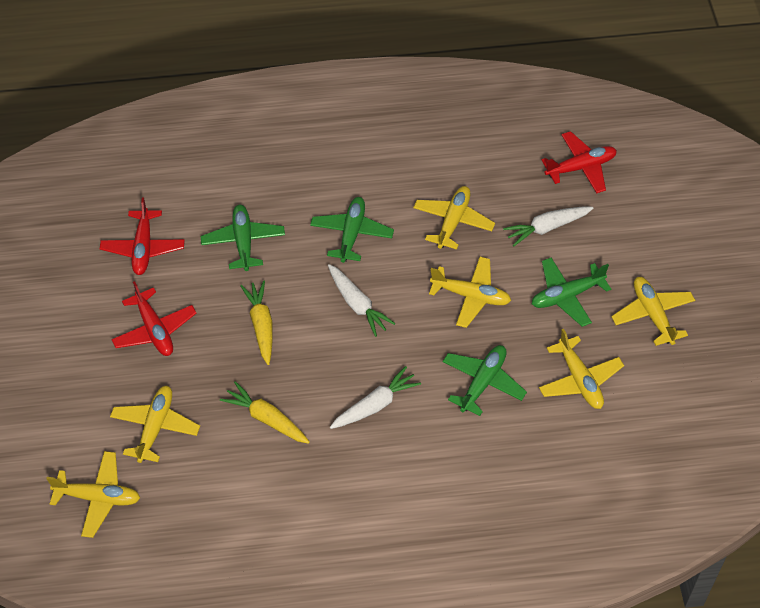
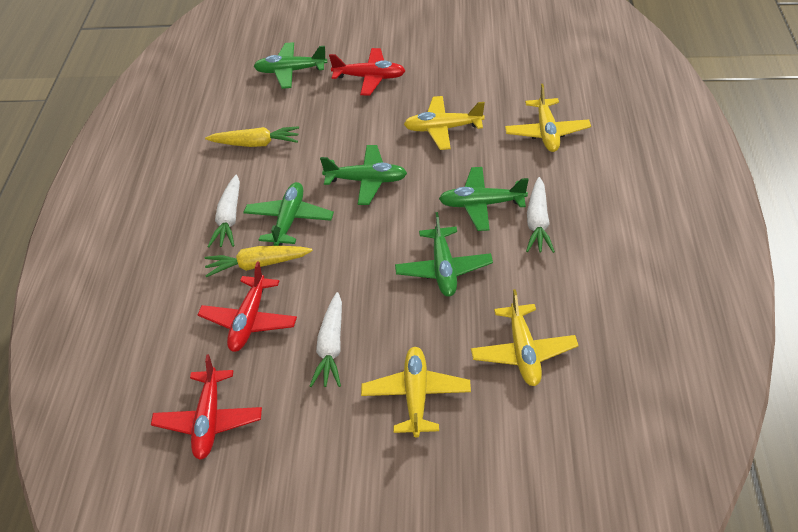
green plane: 4 -> 5
yellow plane: 6 -> 4

